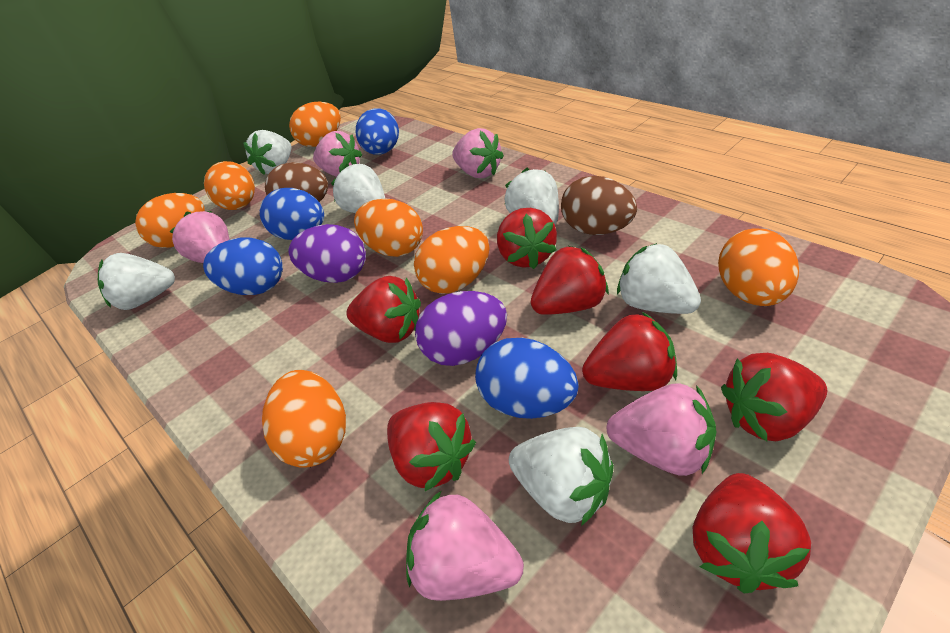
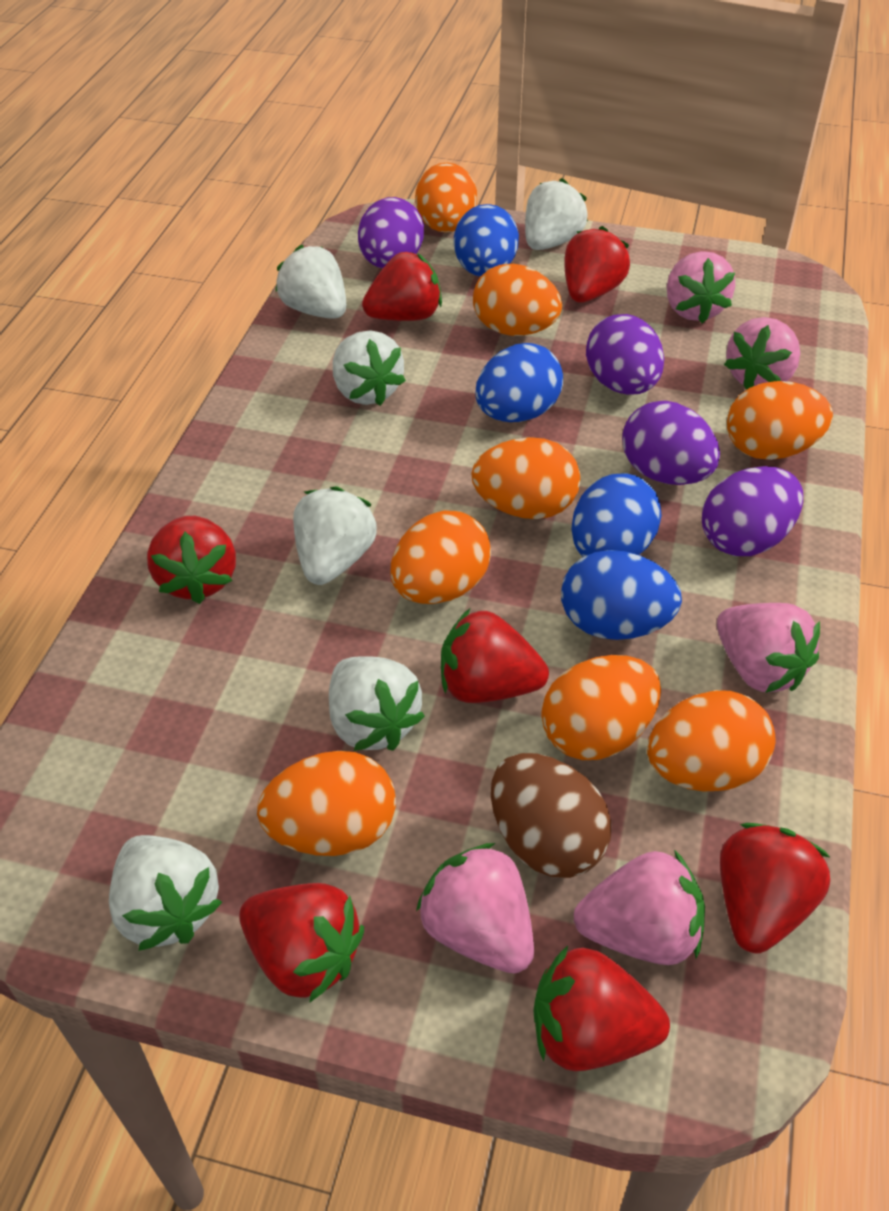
brown egg: 2 -> 1
orange egg: 7 -> 8
purple egg: 2 -> 4

